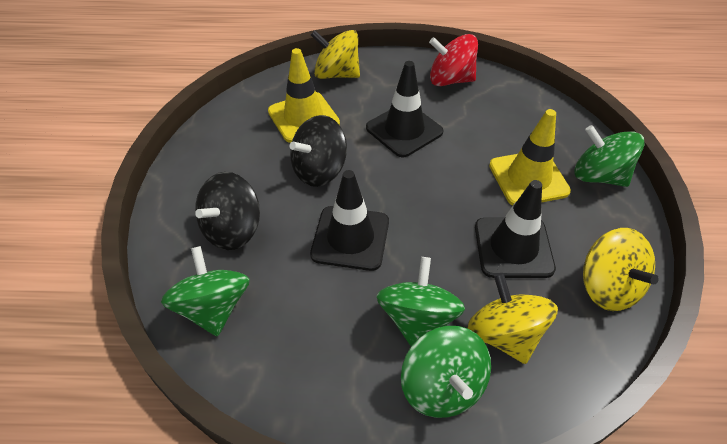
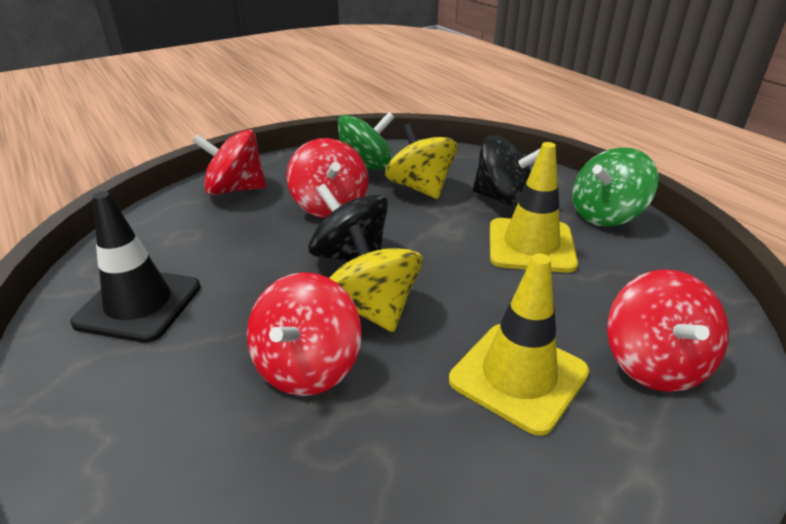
black traffic cone: 3 -> 1
green spinning top: 4 -> 2
red spinning top: 1 -> 4
yellow spinning top: 3 -> 2

